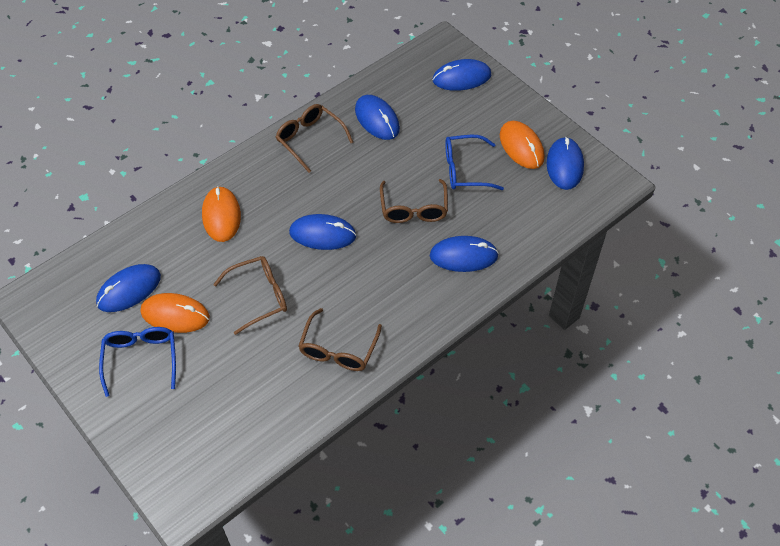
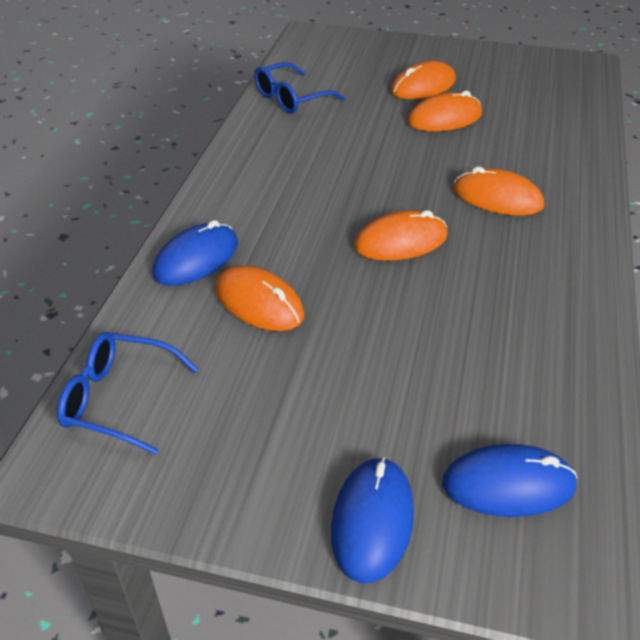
blue mouse: 6 -> 3
brown glasses: 4 -> 0
orange mouse: 3 -> 5

